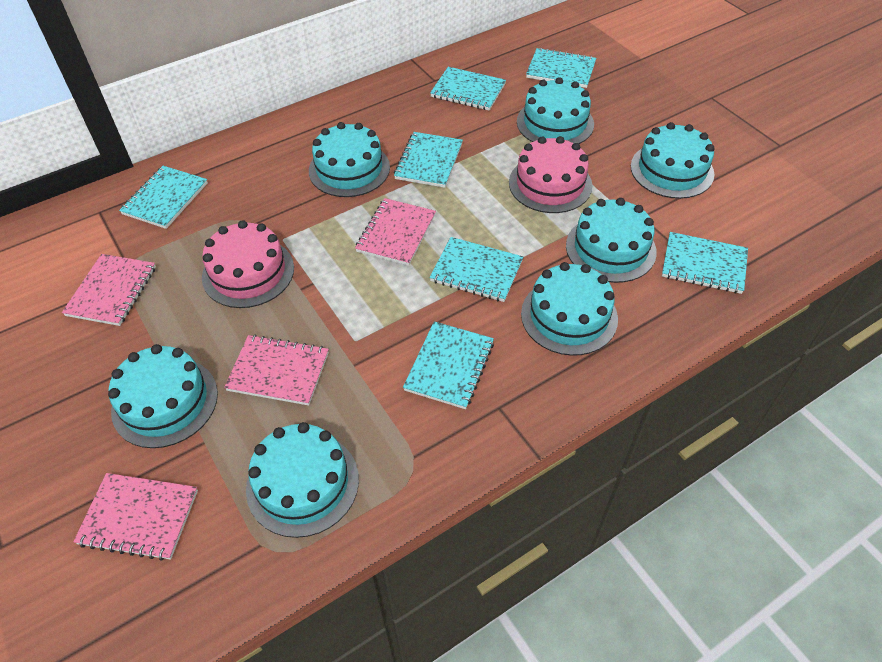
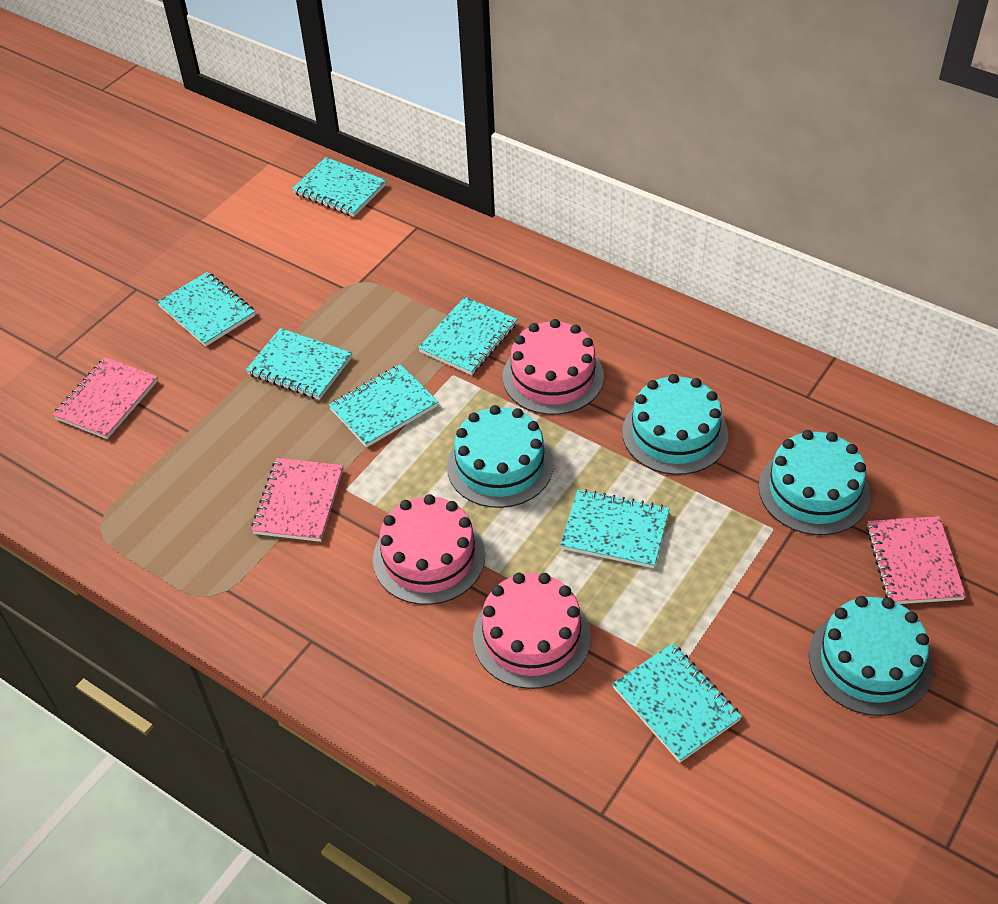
pink cake: 2 -> 3
pink notebook: 4 -> 3
turquoise cake: 7 -> 4

